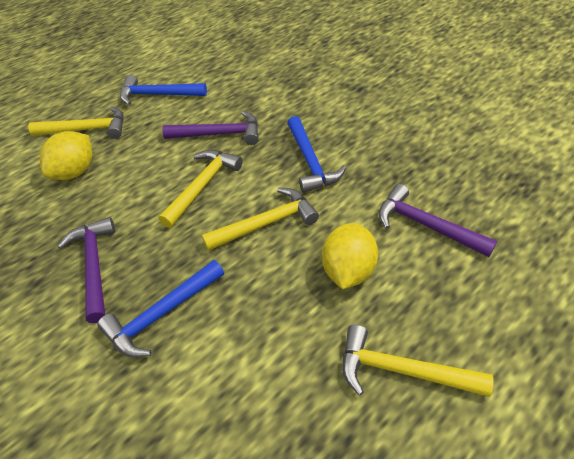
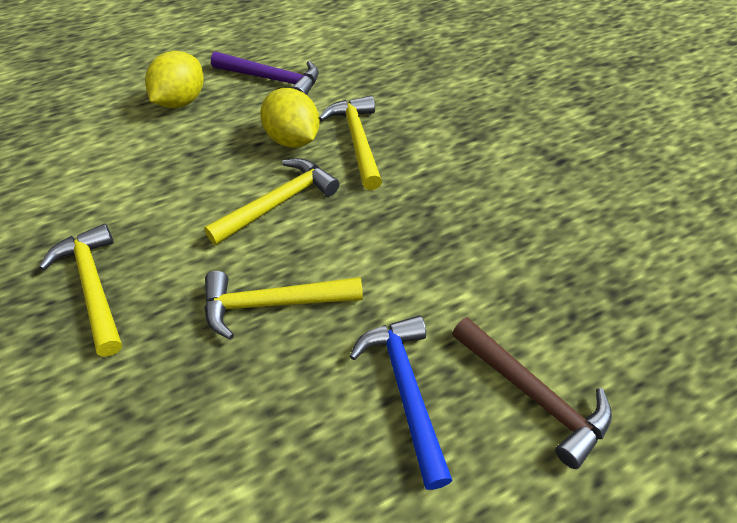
blue hammer: 3 -> 1
brown hammer: 0 -> 1
purple hammer: 3 -> 1

